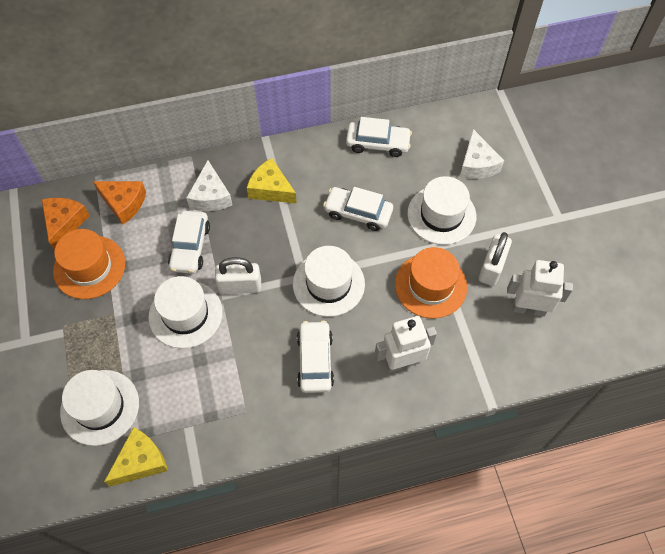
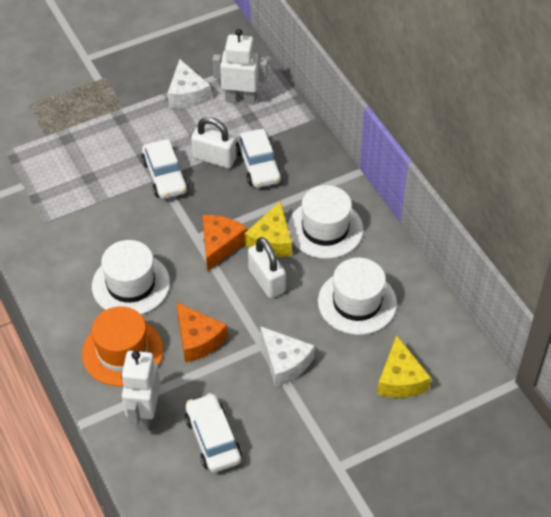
orange hat: 2 -> 1
white car: 4 -> 3
white hat: 4 -> 3

